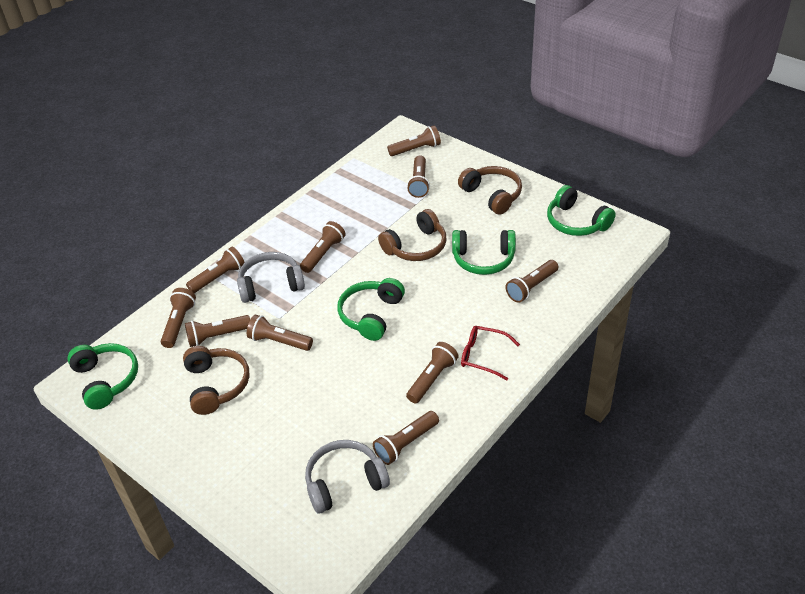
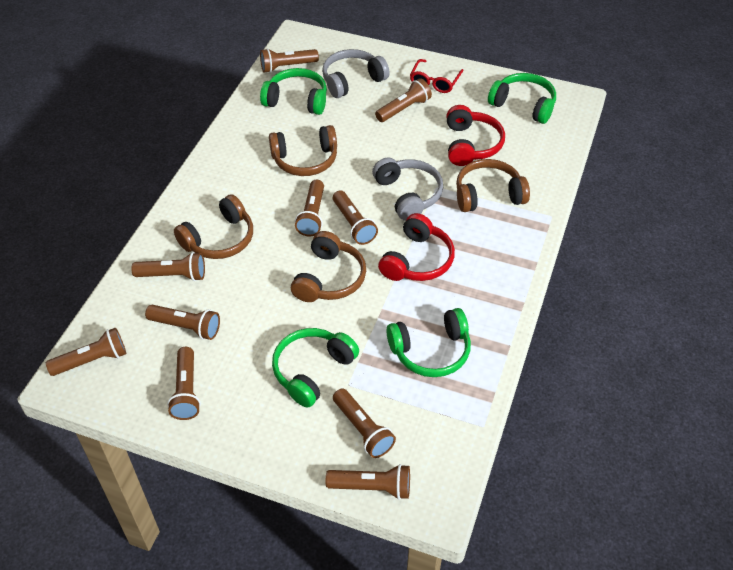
brown headphones: 3 -> 4
red headphones: 0 -> 2

